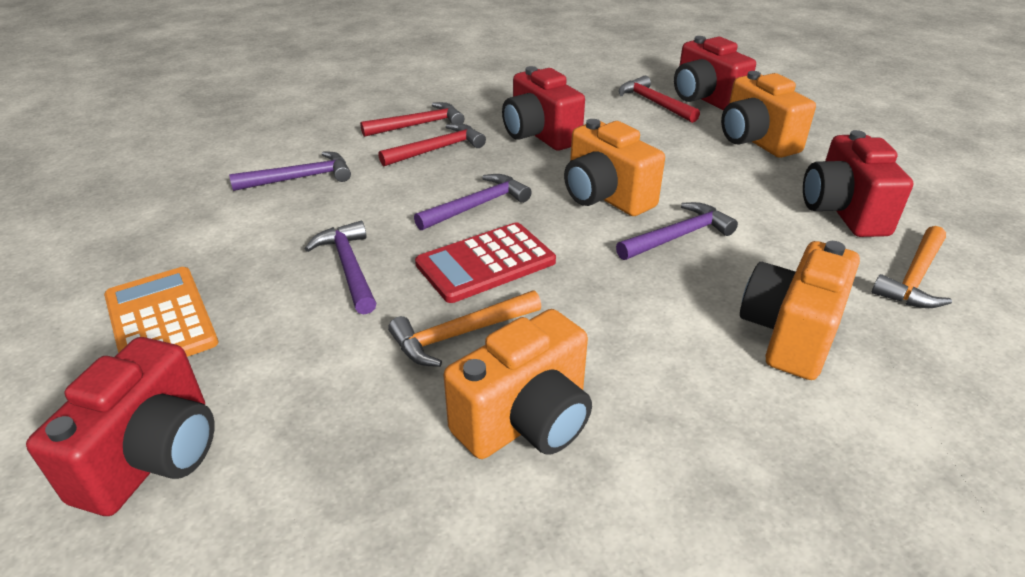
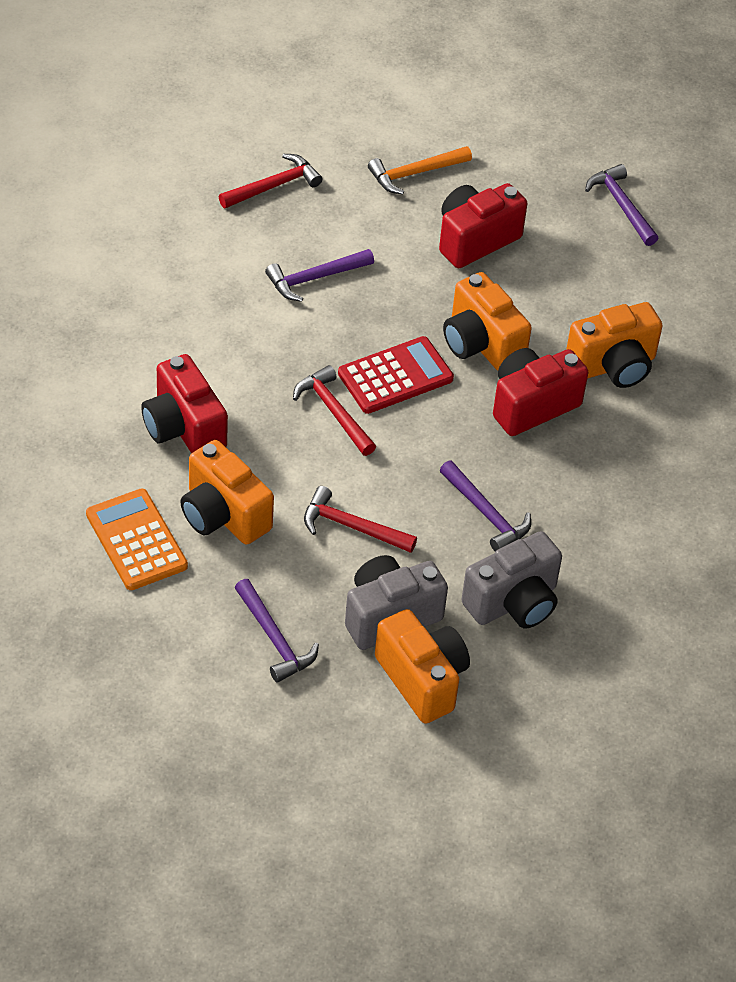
grey camera: 0 -> 2
orange hammer: 2 -> 1
red camera: 4 -> 3

